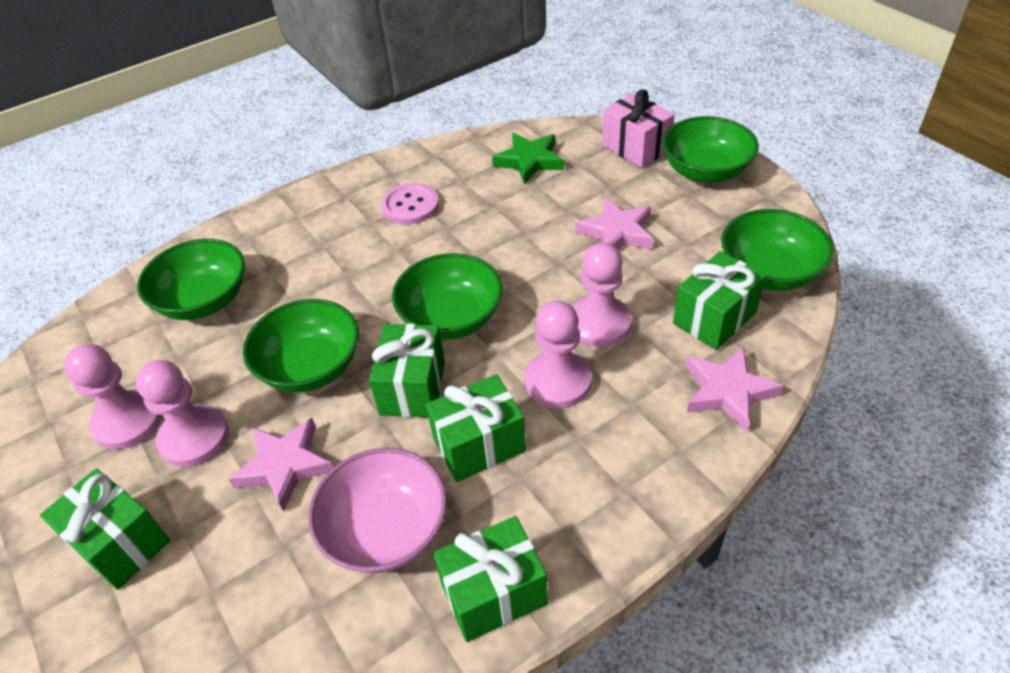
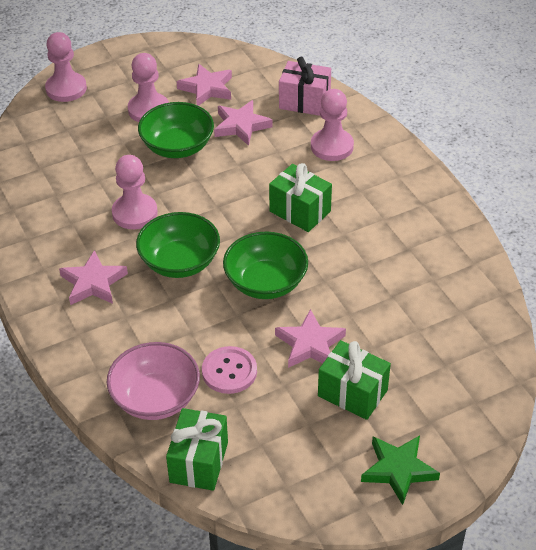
green bowl: 5 -> 3
green gift: 5 -> 3
pink star: 3 -> 4

